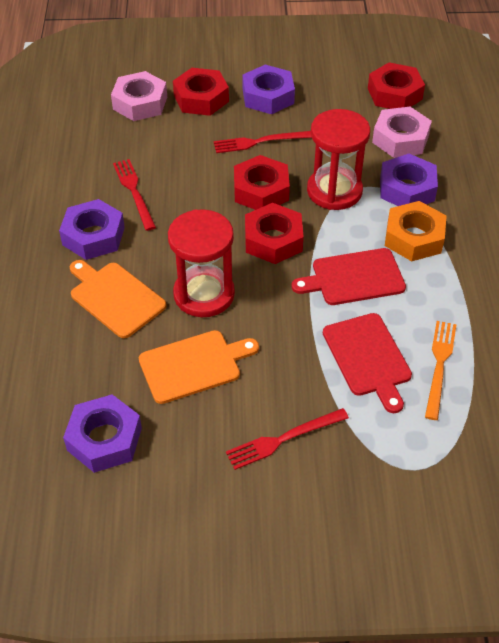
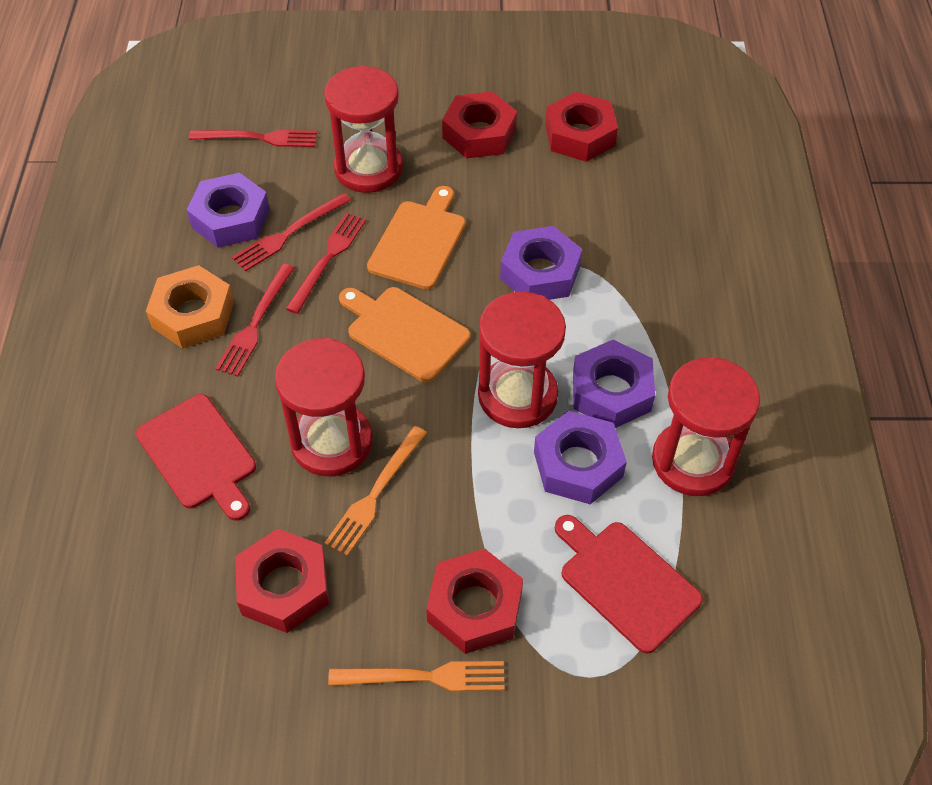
orange fork: 1 -> 2
pink nut: 2 -> 0
red fork: 3 -> 4
red hourglass: 2 -> 4

